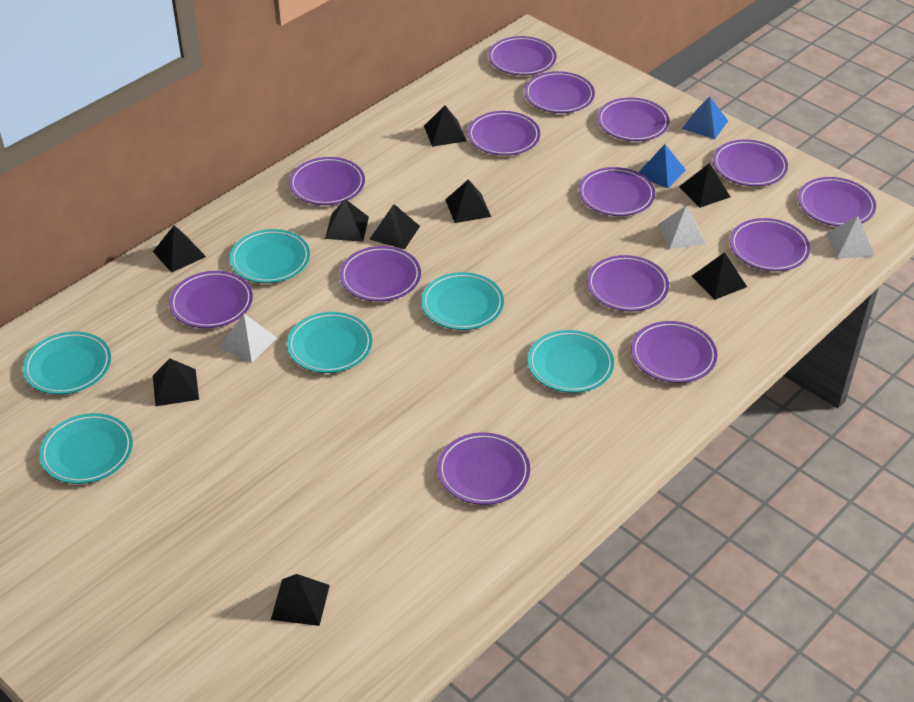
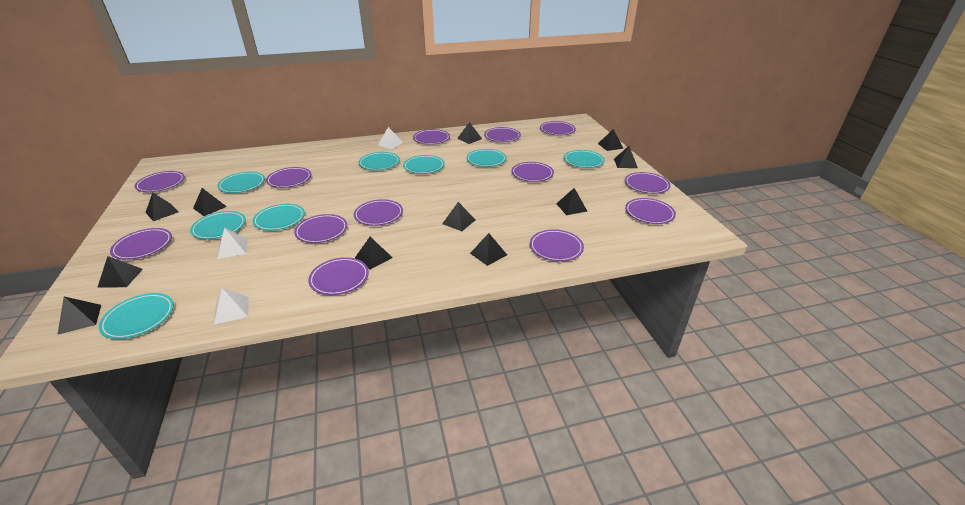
black pyramid: 9 -> 11
blue pyramid: 2 -> 0
purple plate: 14 -> 13
turquoise plate: 6 -> 8

